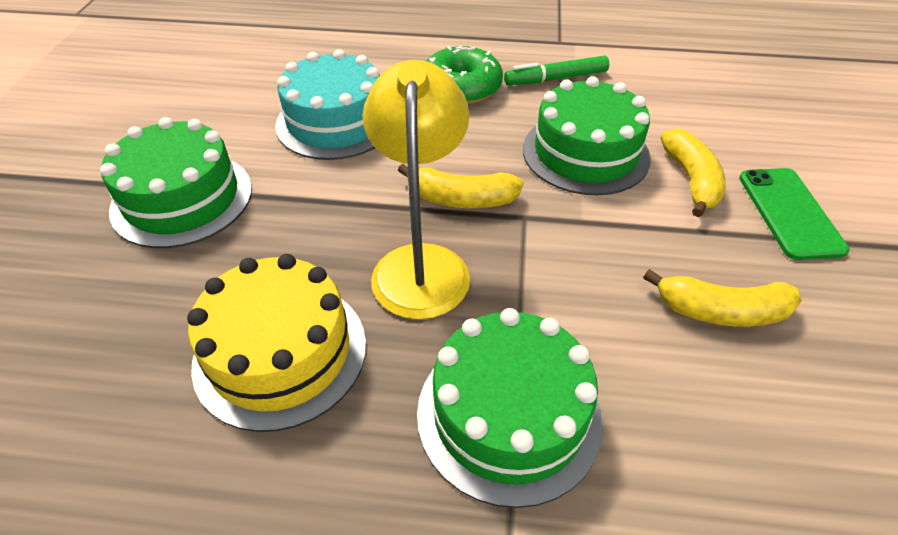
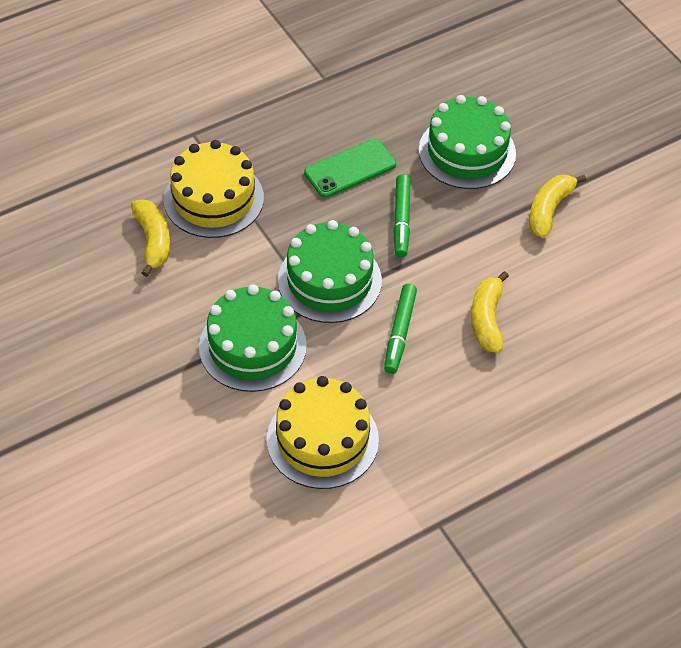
green donut: 1 -> 0
green marker: 1 -> 2
turquoise cake: 1 -> 0
yellow cake: 1 -> 2
yellow lamp: 1 -> 0

